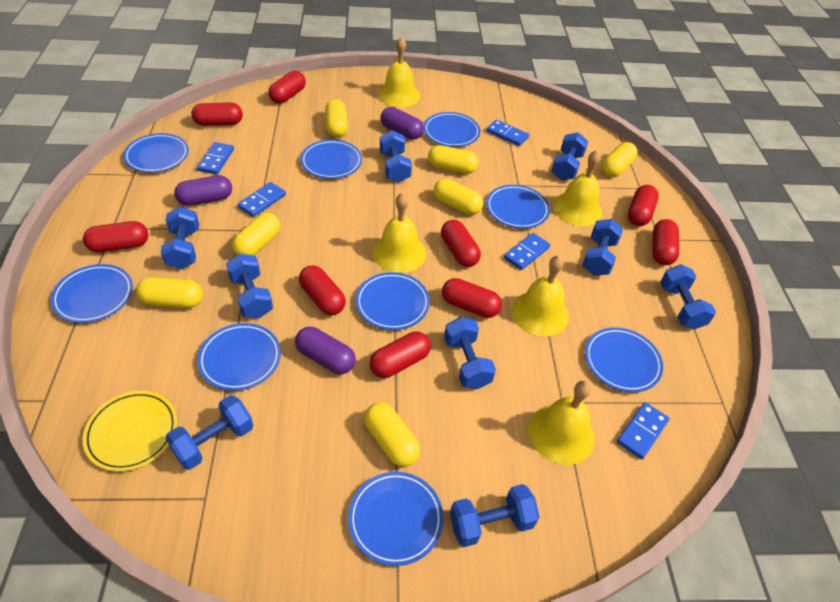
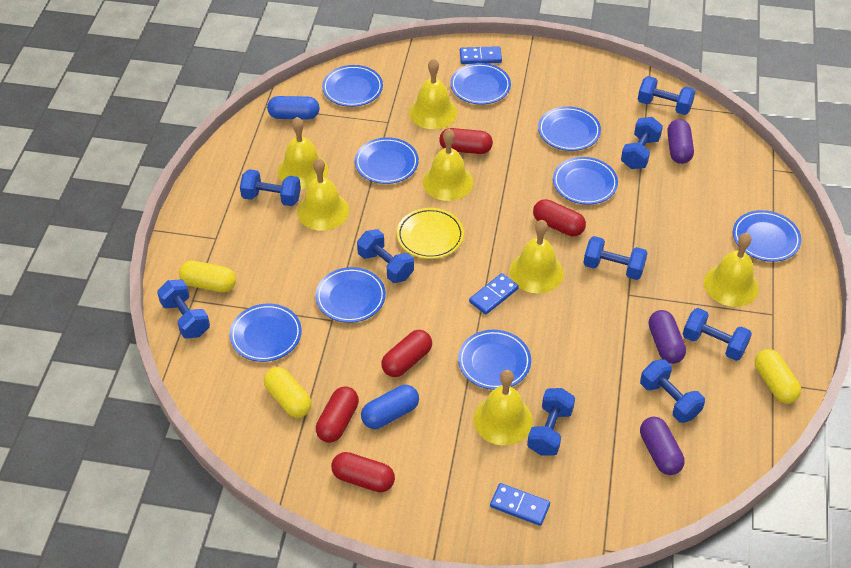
blue capsule: 0 -> 2
blue domino: 5 -> 3
red capsule: 9 -> 5
yellow bell: 5 -> 7
yellow capsule: 7 -> 3

